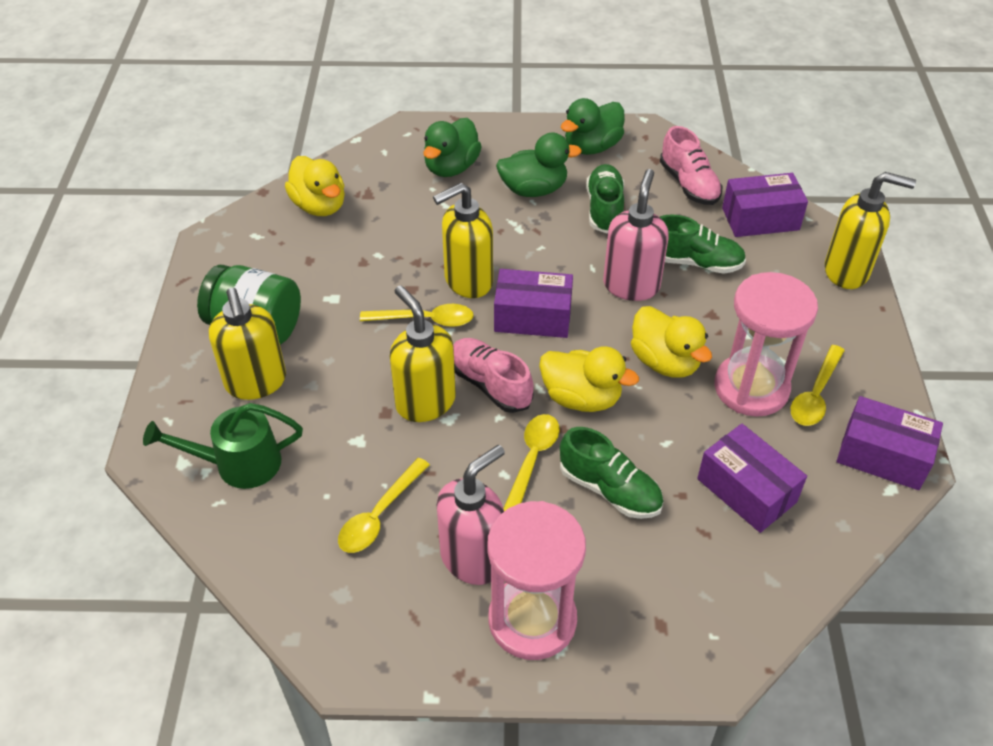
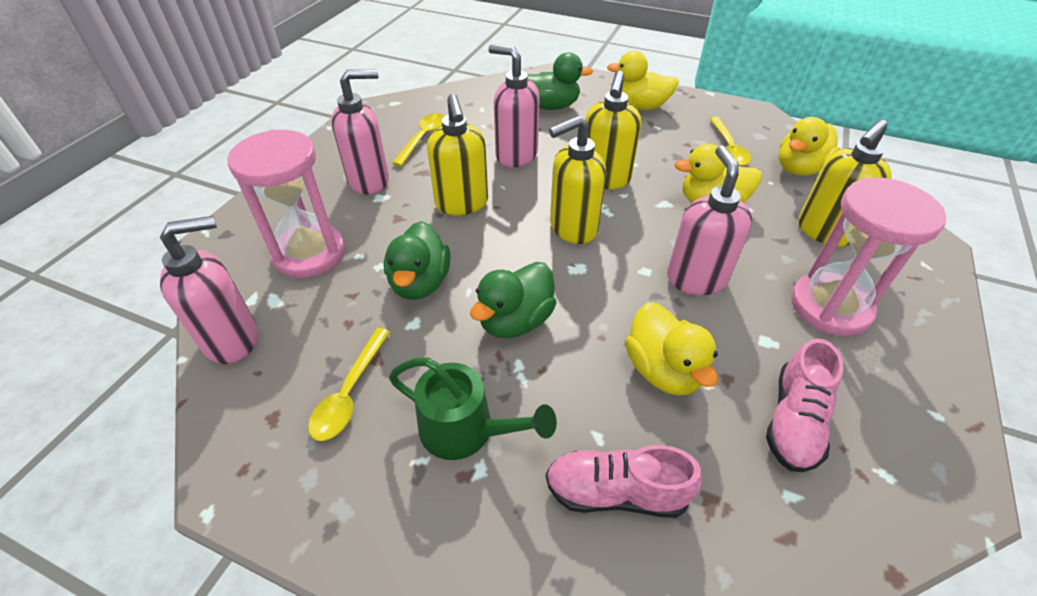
green jar: 1 -> 0
green shoe: 3 -> 0
pink soap dispenser: 2 -> 4
purple box: 4 -> 0
yellow duck: 3 -> 4
yellow spoon: 4 -> 3

